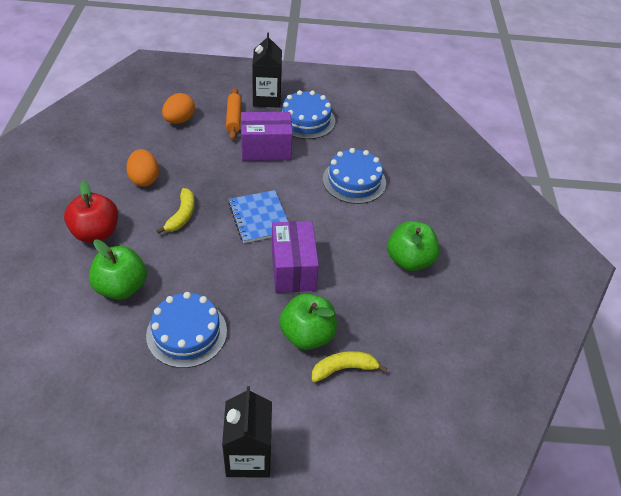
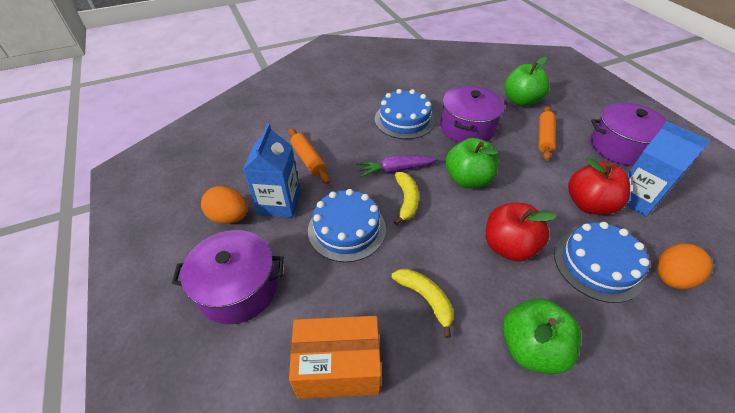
black carton: 2 -> 0
blue carton: 0 -> 2
blue notebook: 1 -> 0
orange box: 0 -> 1
orange rolling pin: 1 -> 2
purple box: 2 -> 0
purple carrot: 0 -> 1
purple pot: 0 -> 3
red apple: 1 -> 2

